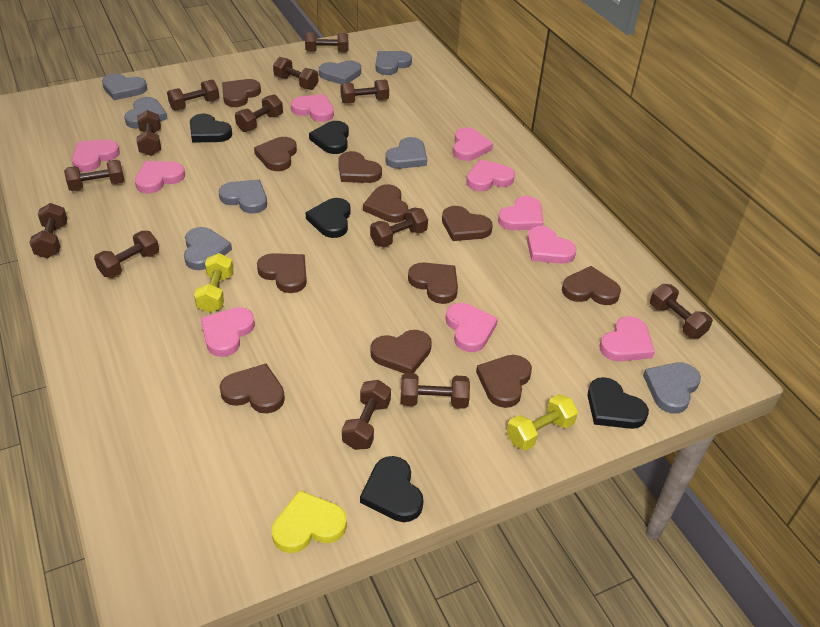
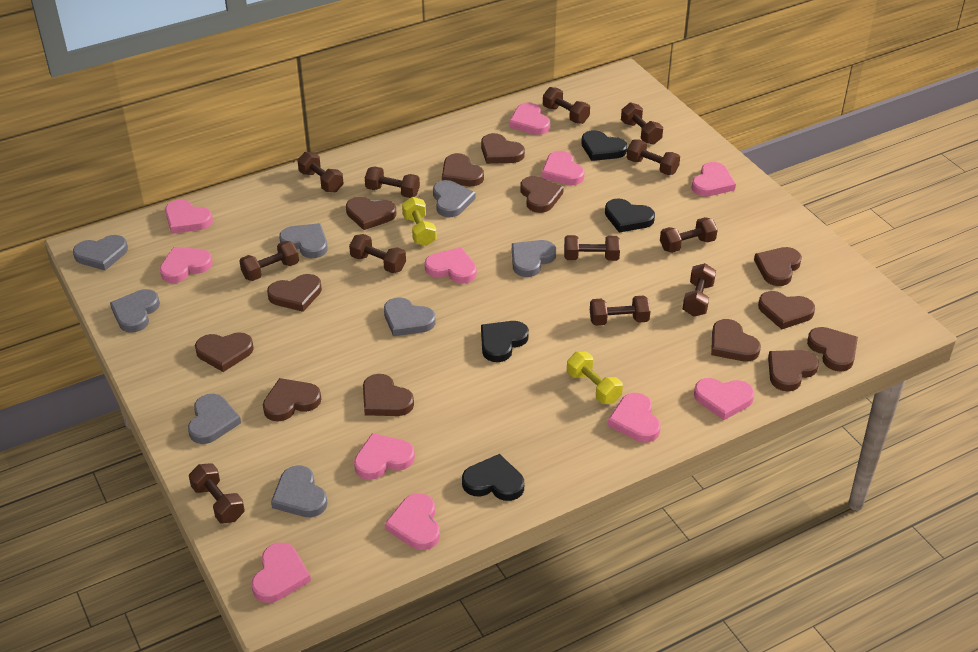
black heart: 5 -> 4
brown dumbbell: 13 -> 12
brown heart: 11 -> 13
pink heart: 10 -> 11
yellow heart: 1 -> 0

